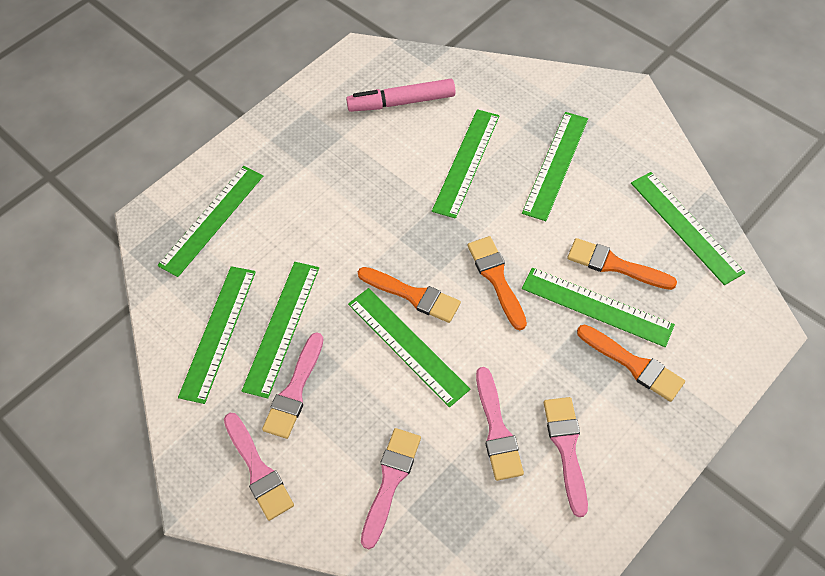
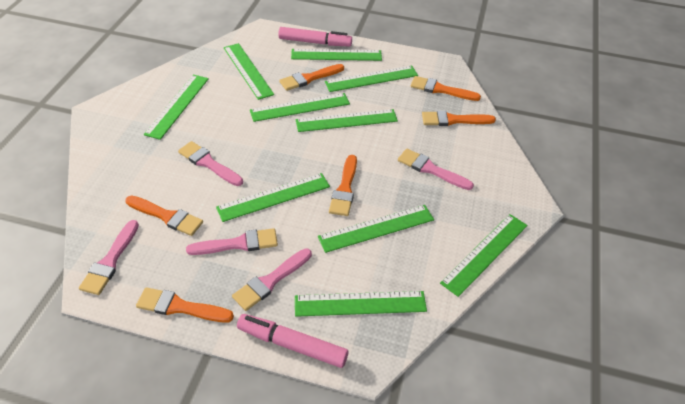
green ruler: 8 -> 10
orange brush: 4 -> 6
pink marker: 1 -> 2

